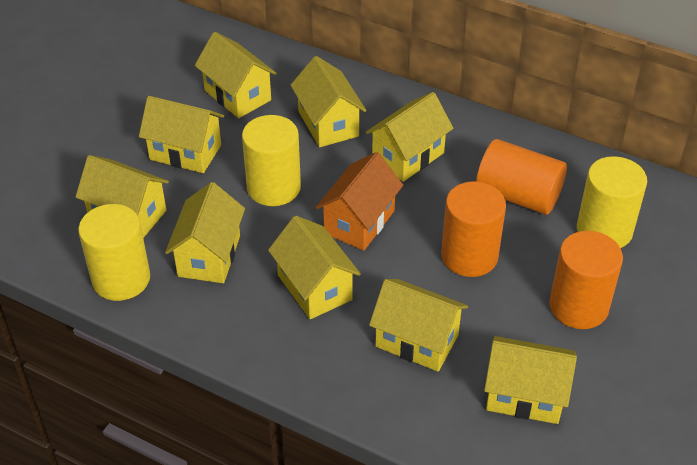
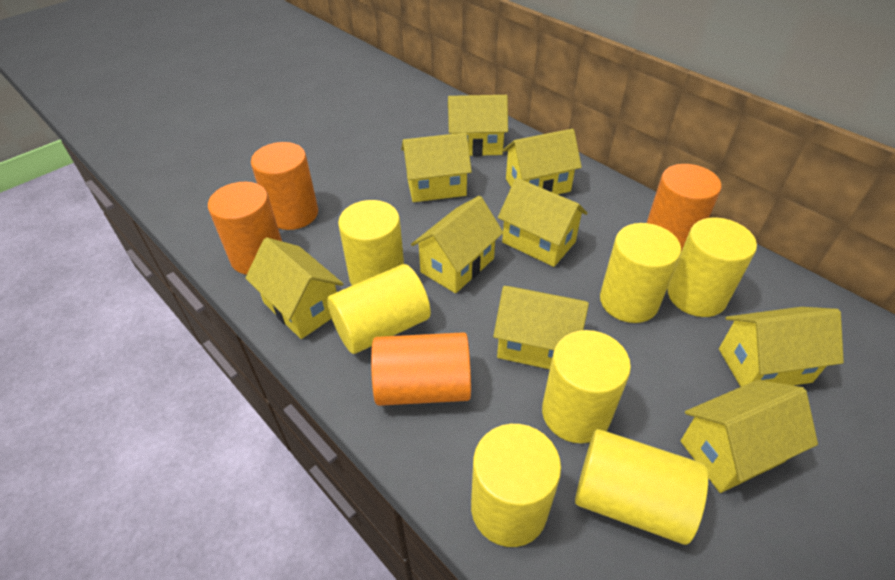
orange cylinder: 3 -> 4
orange house: 1 -> 0
yellow cylinder: 3 -> 7

